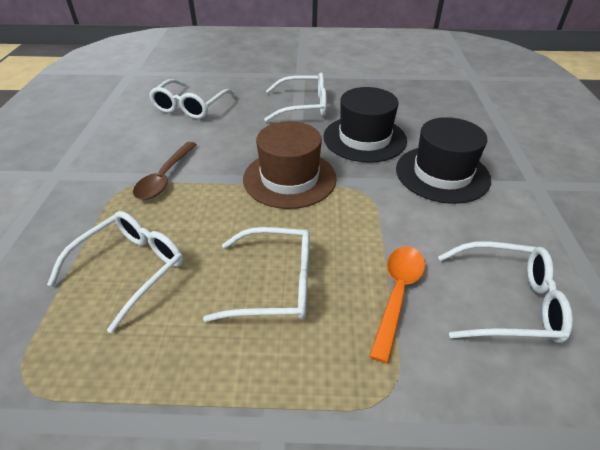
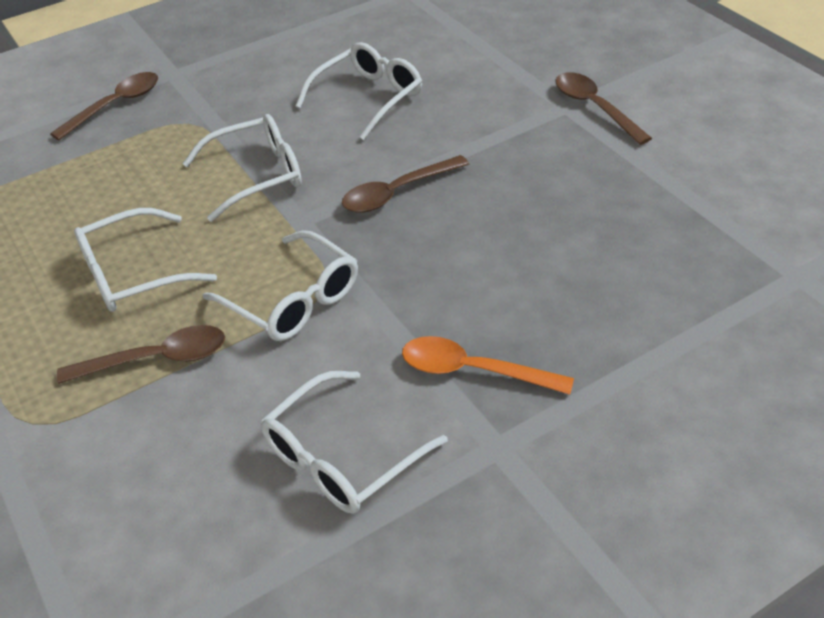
black hat: 2 -> 0
brown hat: 1 -> 0
brown spoon: 1 -> 4

